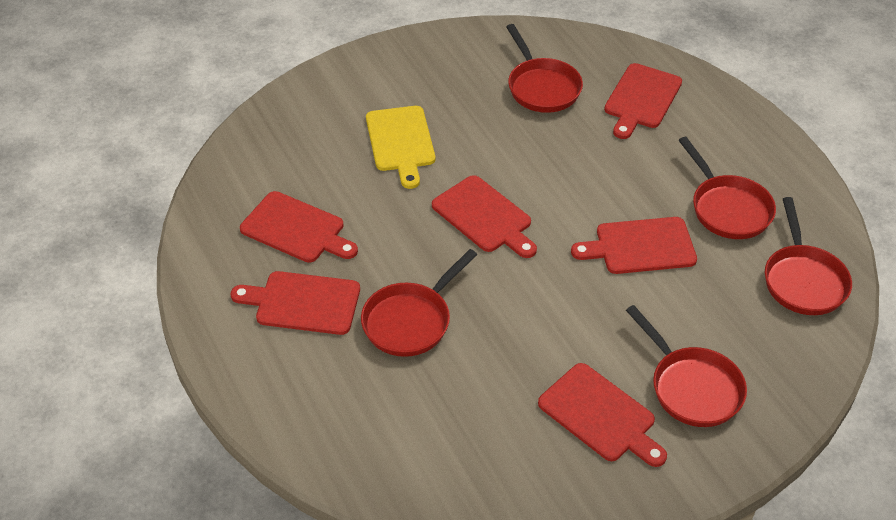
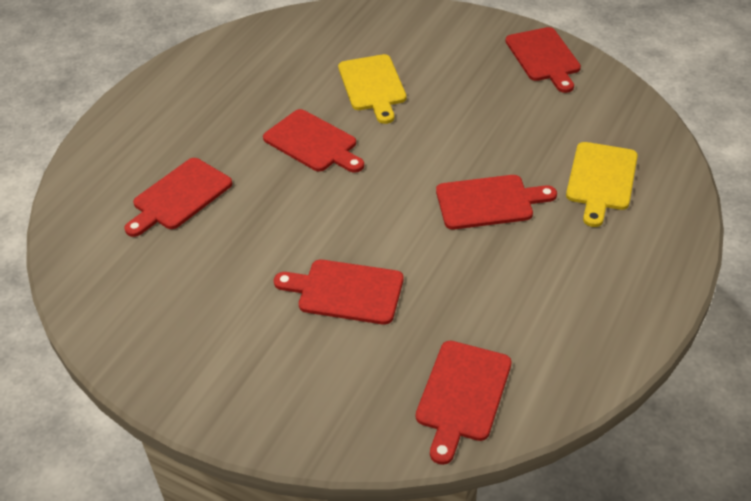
red pan: 5 -> 0
yellow cutting board: 1 -> 2

